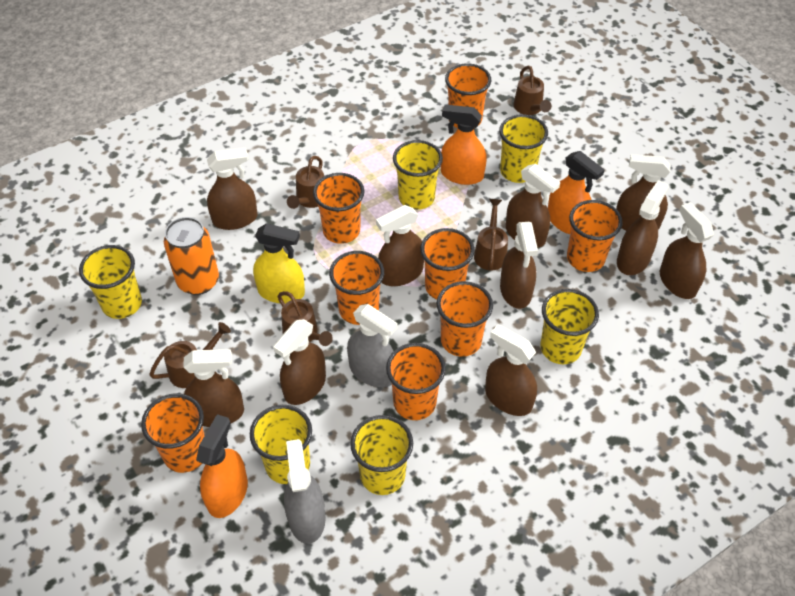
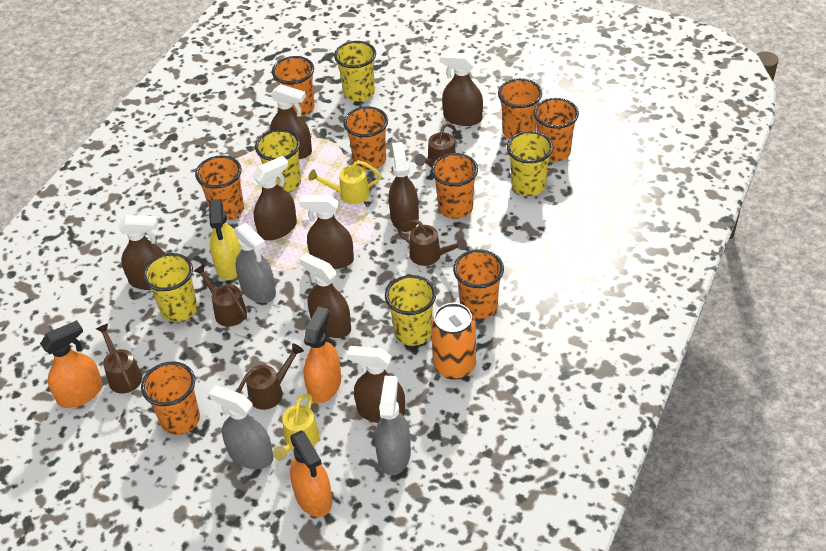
brown spray bottle: 10 -> 8
grey spray bottle: 2 -> 3
yellow cup: 6 -> 5
yellow watering can: 0 -> 2

